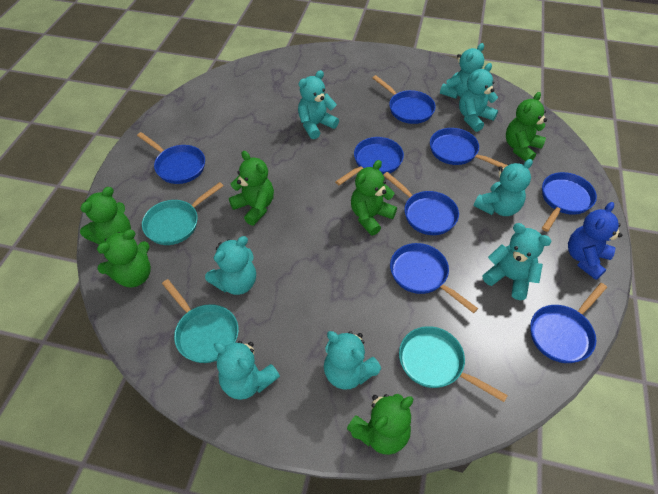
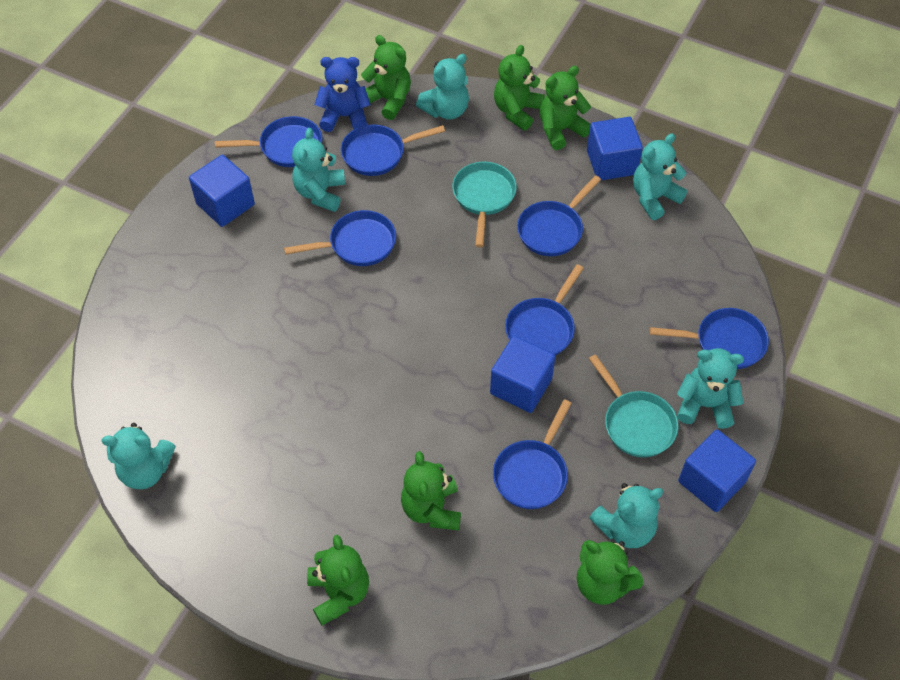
blue cube: 0 -> 4
blue pan: 8 -> 7
turquoise pan: 3 -> 2
turquoise teddy bear: 8 -> 6

